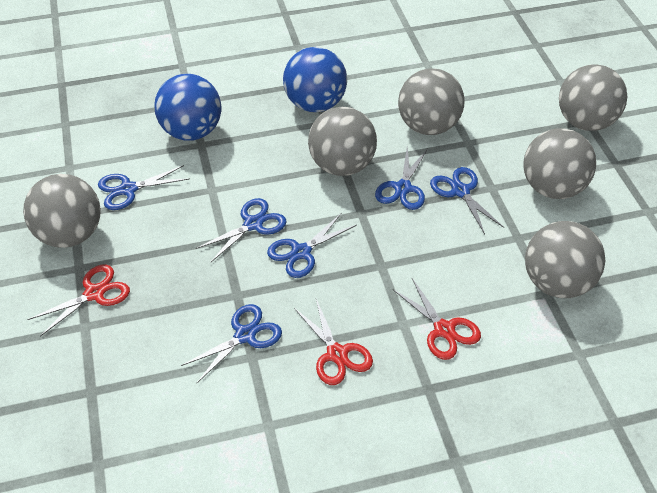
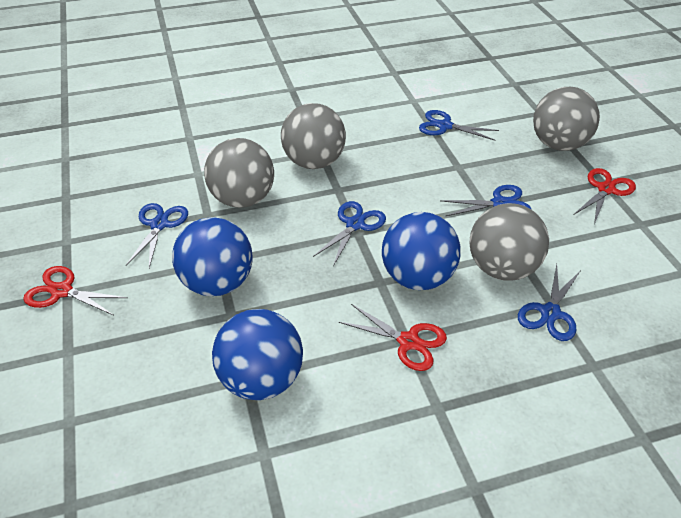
blue ball: 2 -> 3
blue scissors: 6 -> 5
grey ball: 6 -> 4

